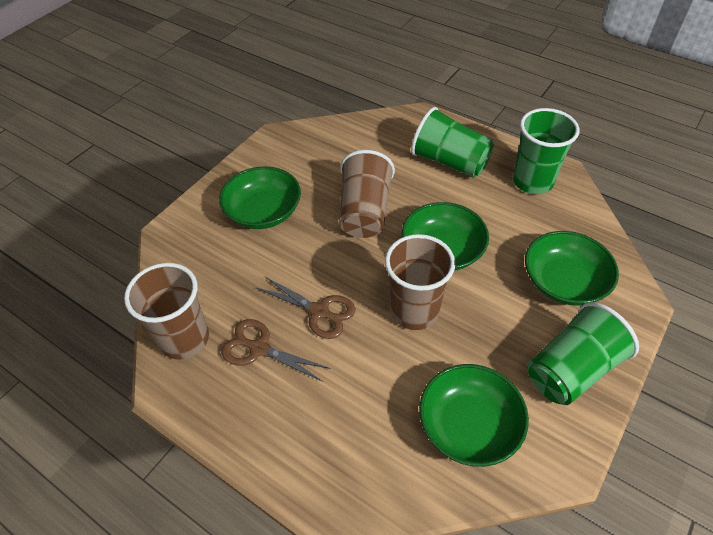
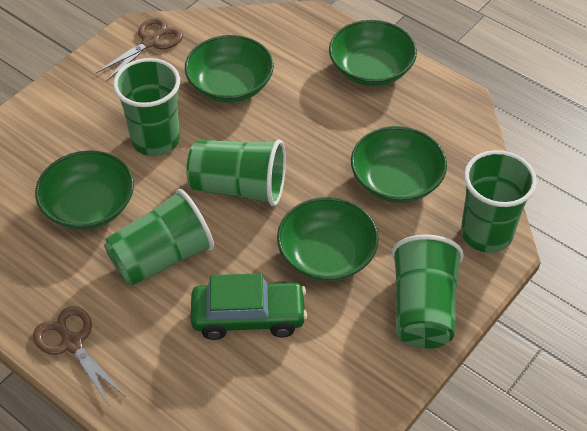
brown cup: 3 -> 0
green bowl: 4 -> 5
green car: 0 -> 1
green cup: 3 -> 5

